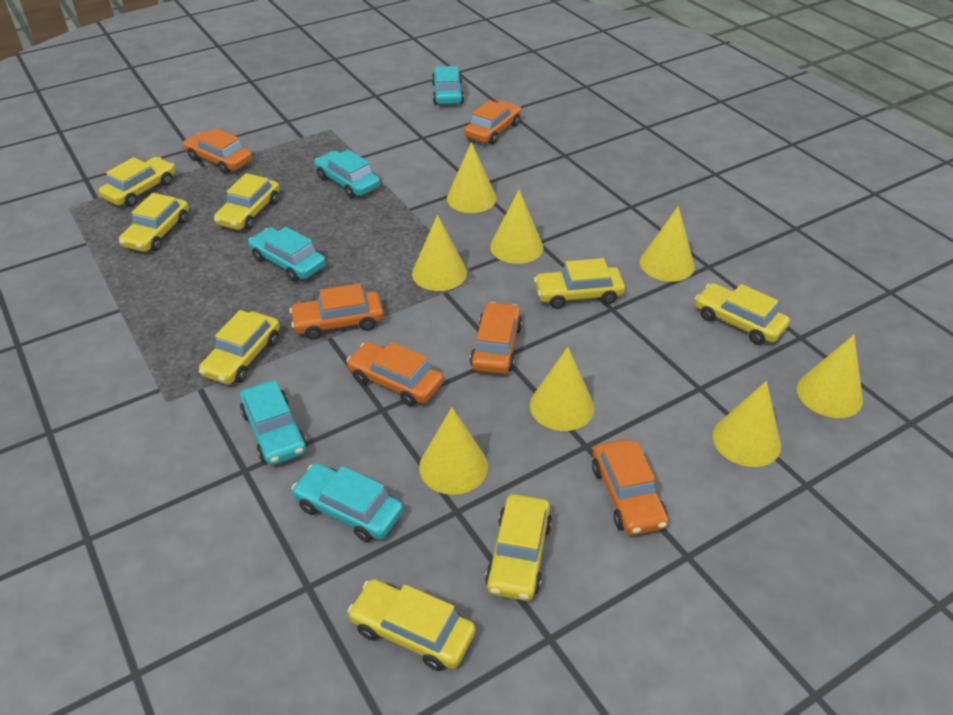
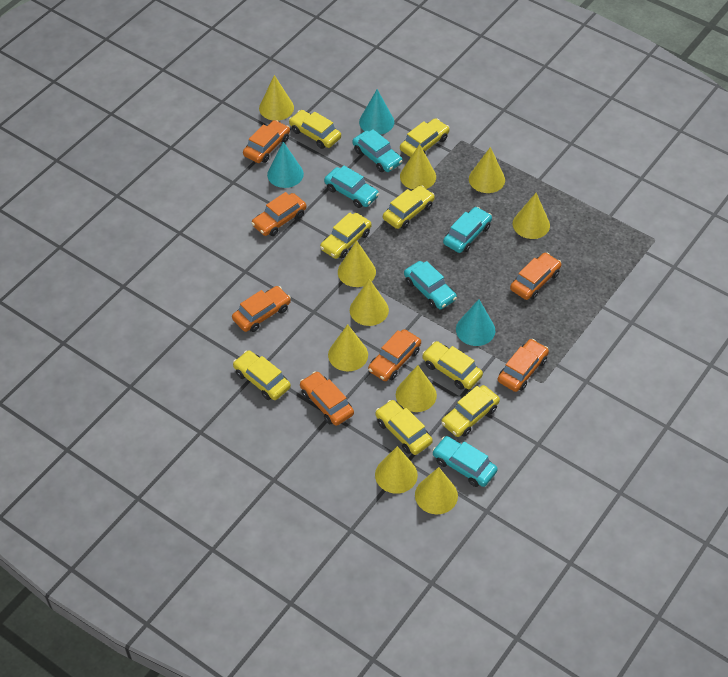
orange car: 6 -> 7
turquoise cone: 0 -> 3
yellow cone: 8 -> 10

